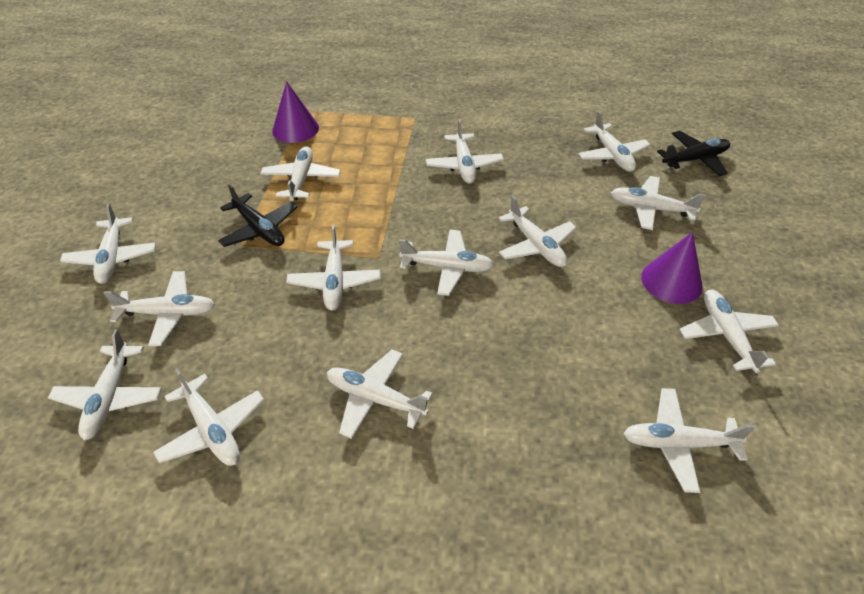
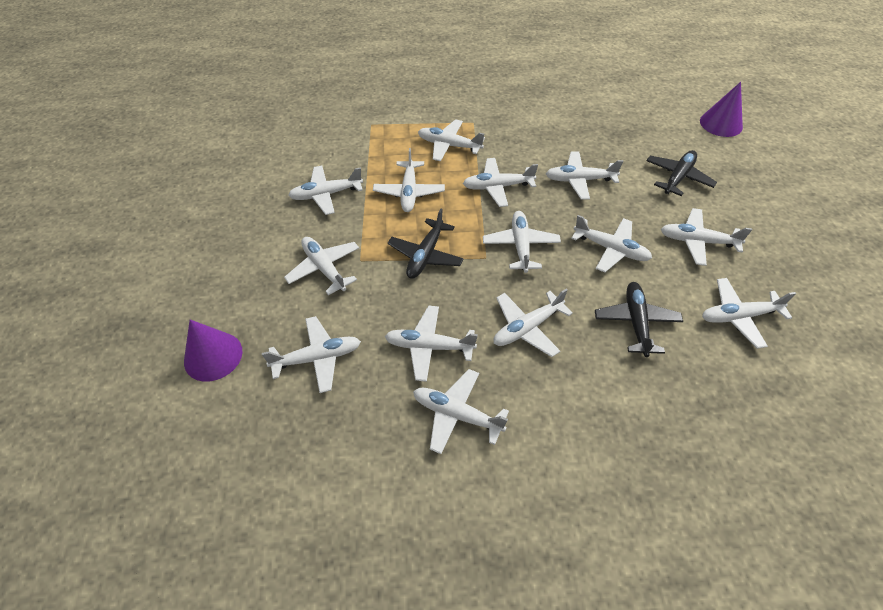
black plane: 2 -> 3

